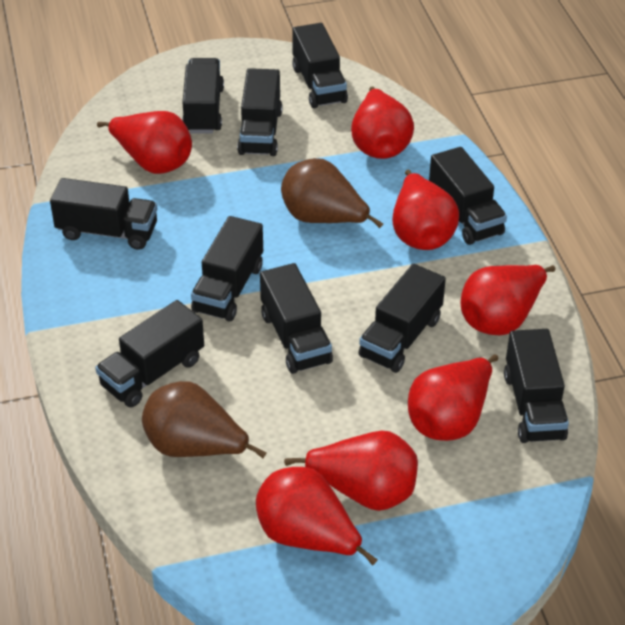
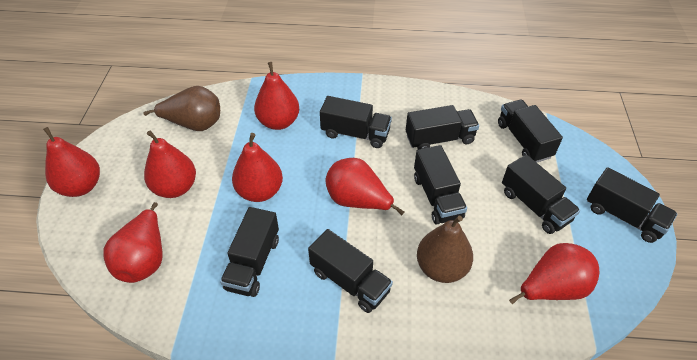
black truck: 10 -> 8

